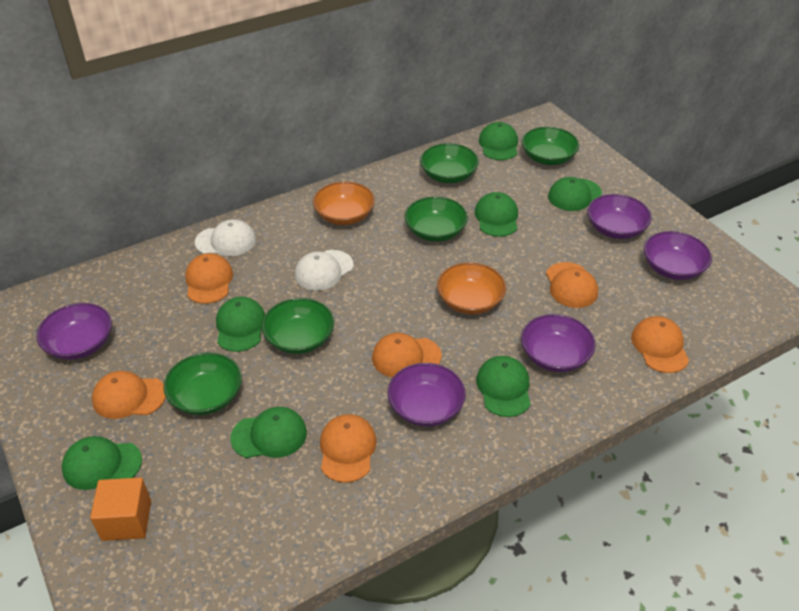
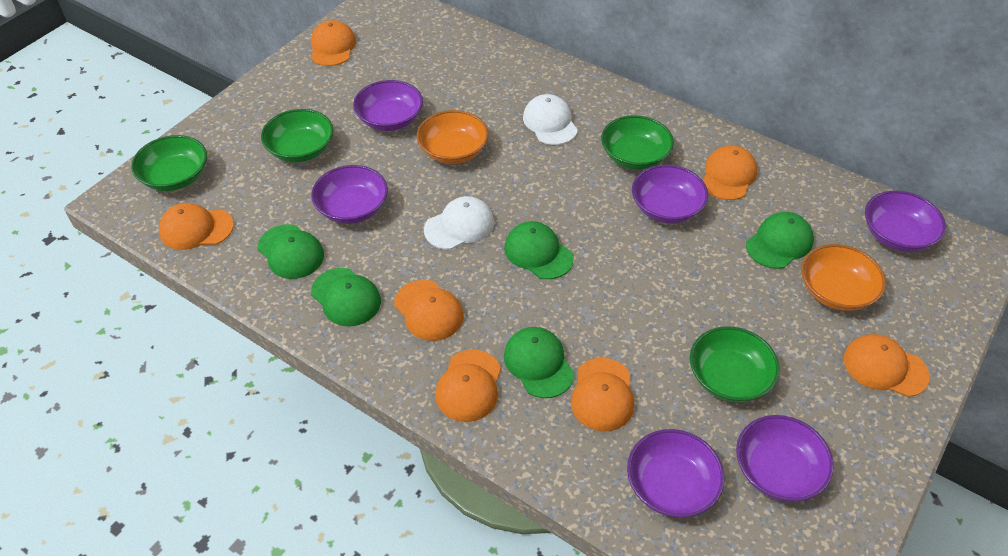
green bowl: 5 -> 4
green cap: 7 -> 5
orange cap: 6 -> 7
orange cube: 1 -> 0
purple bowl: 5 -> 6

